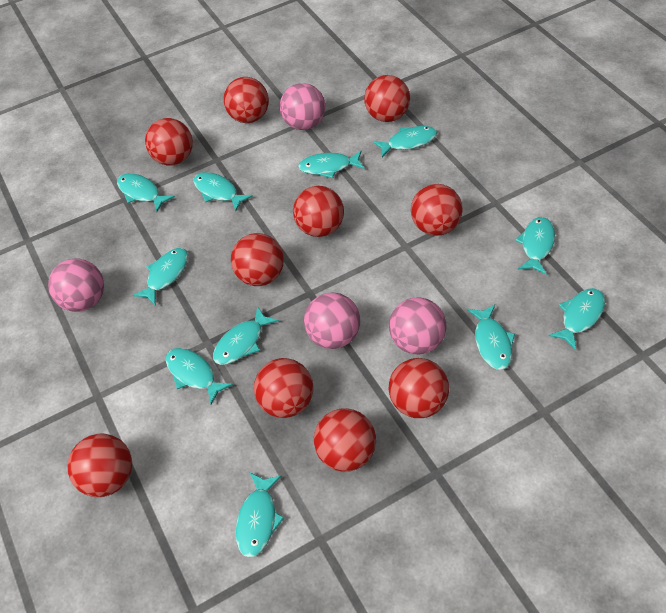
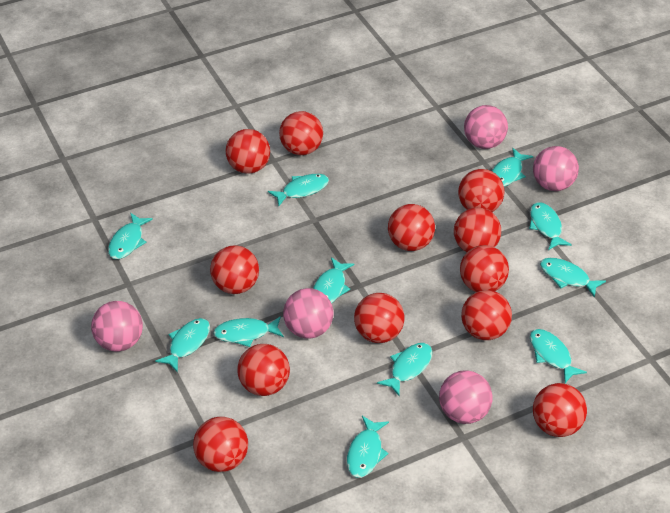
pink ball: 4 -> 5
red ball: 10 -> 12

